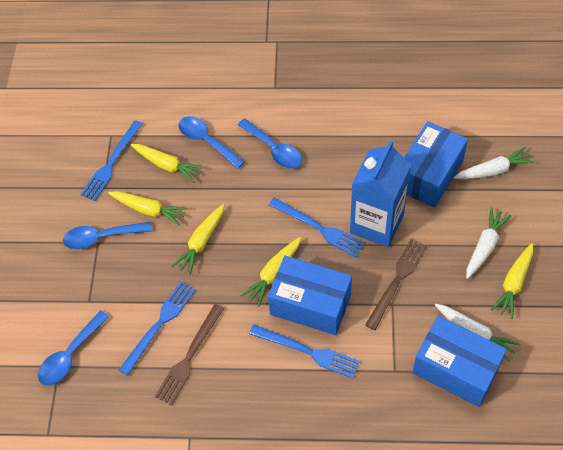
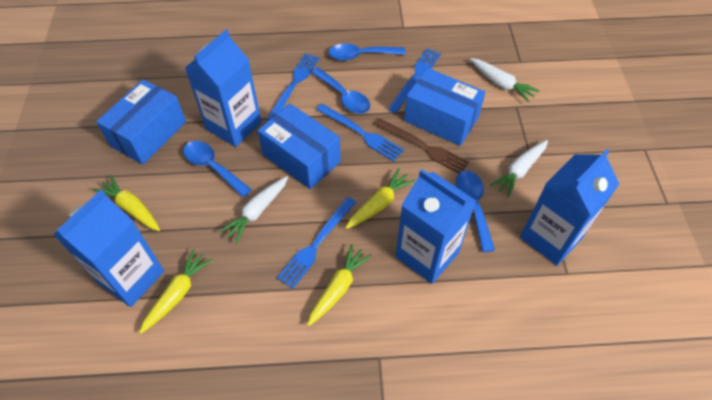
blue carton: 1 -> 4
brown fork: 2 -> 1
yellow carrot: 5 -> 4

